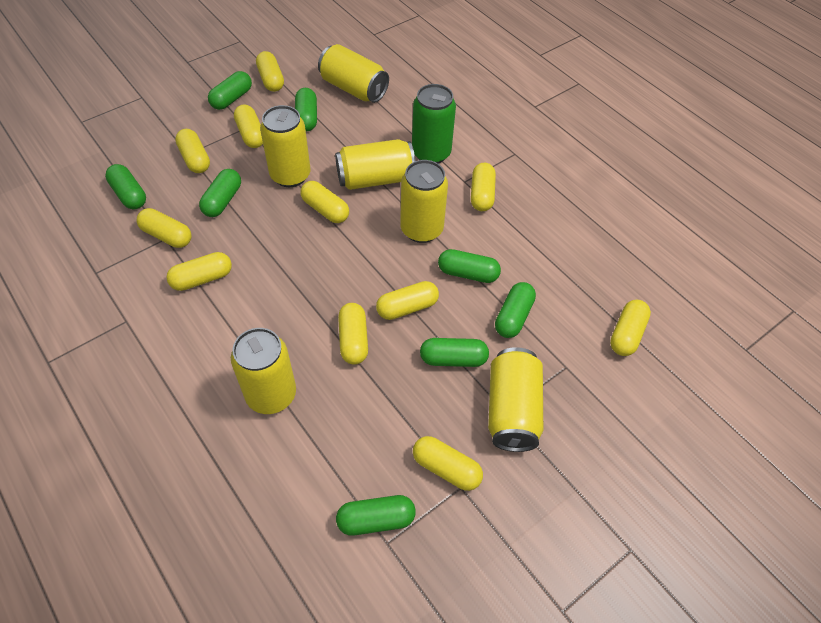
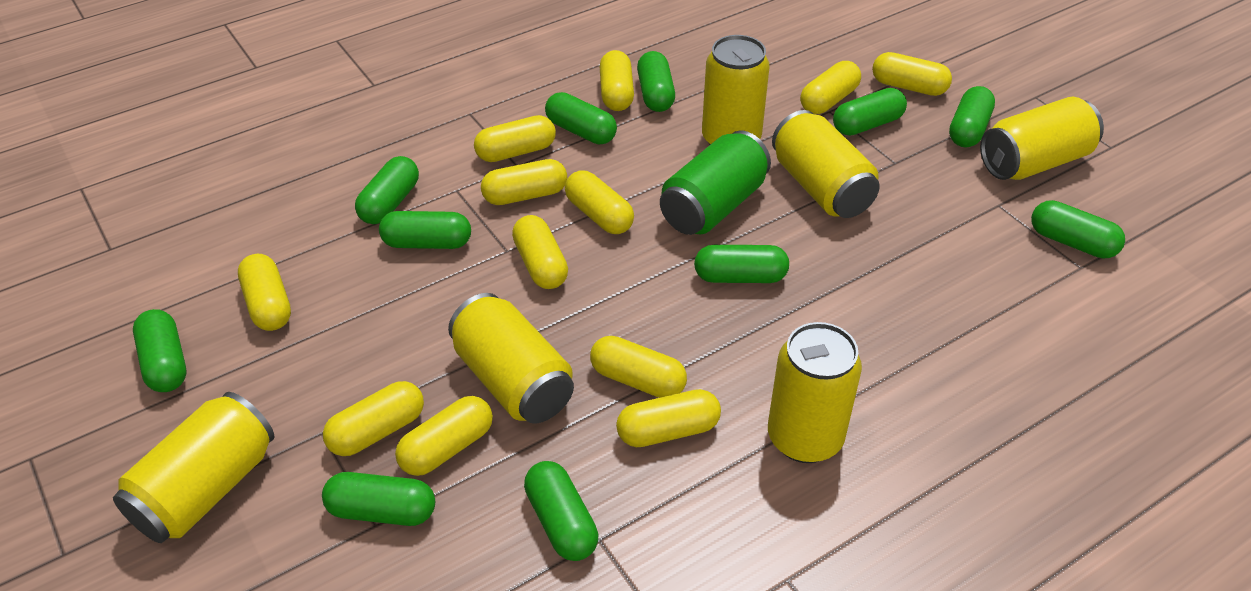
green capsule: 8 -> 11
yellow capsule: 11 -> 12

